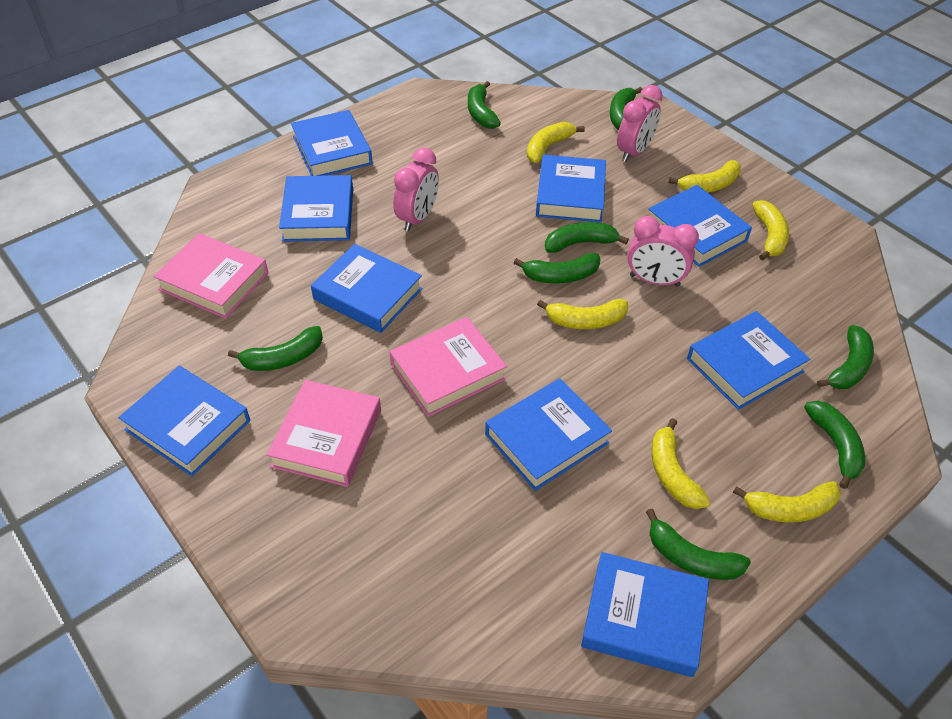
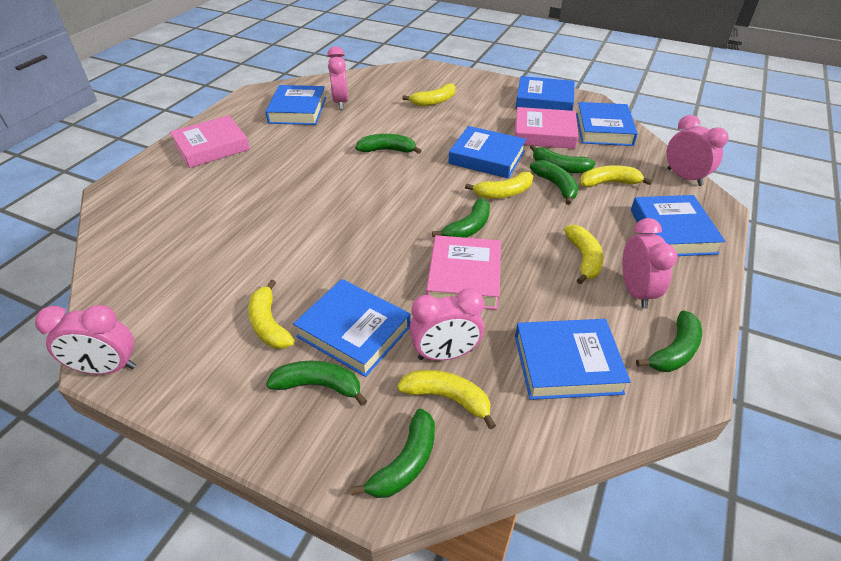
blue book: 9 -> 7
green banana: 8 -> 7
pink clock: 3 -> 5

